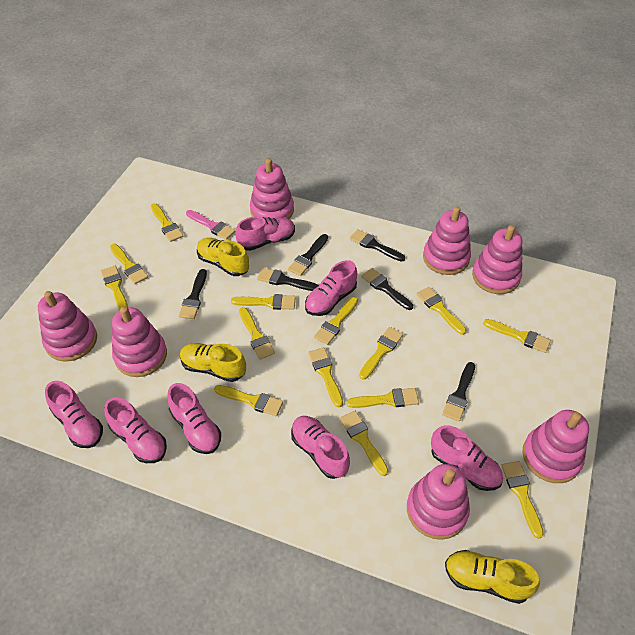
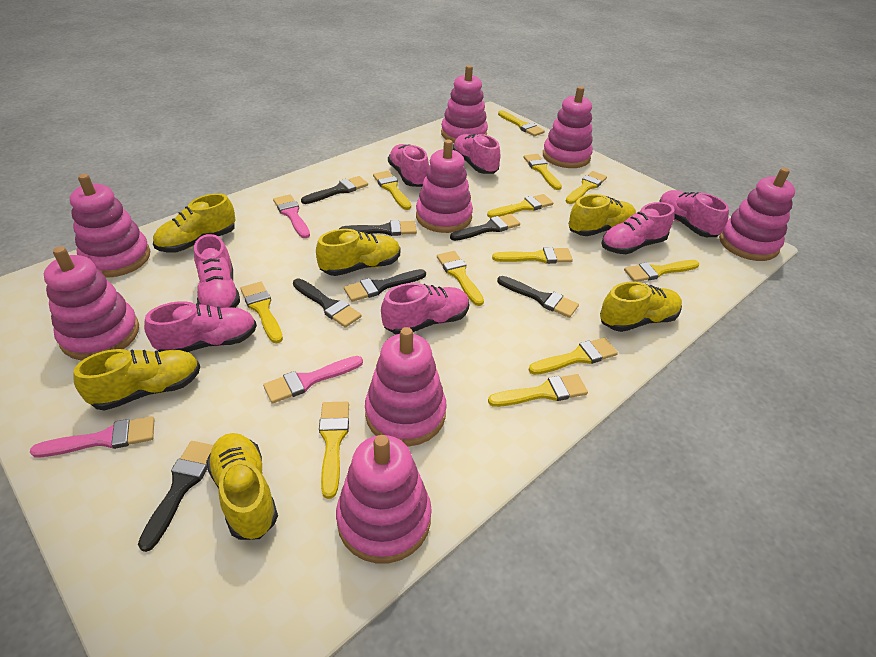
black brush: 6 -> 7
pink brush: 1 -> 3
pink stacking toy: 7 -> 8
yellow brush: 14 -> 12
yellow shoe: 3 -> 6

